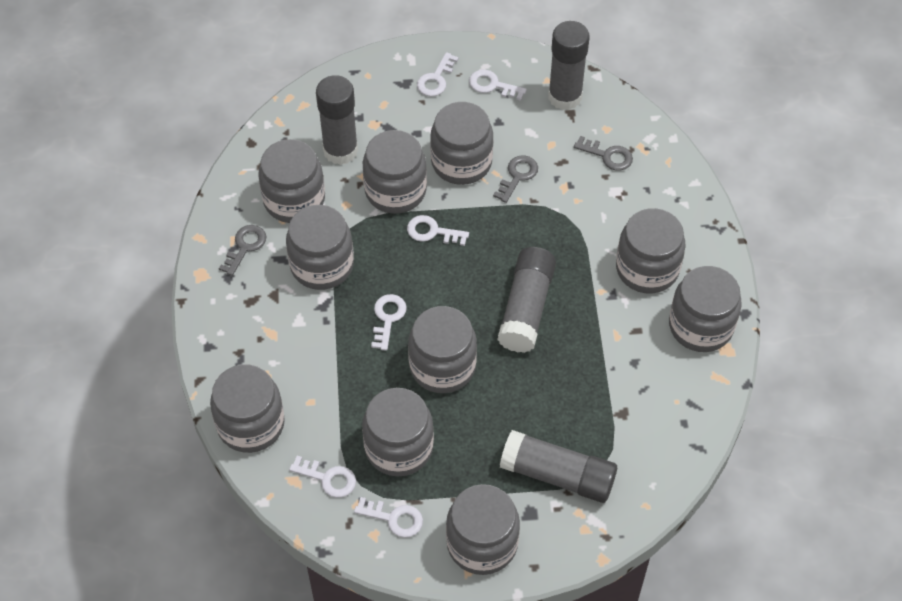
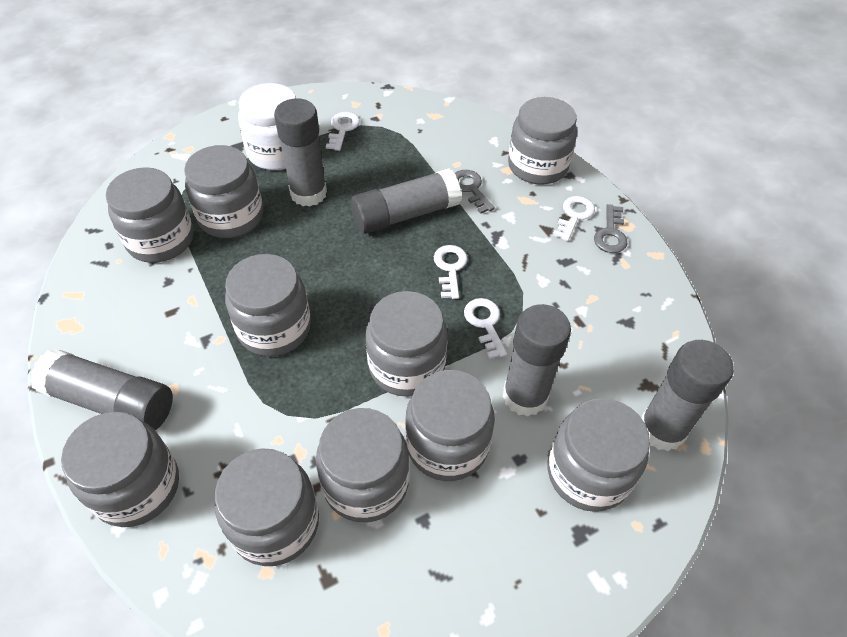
grey glue stick: 4 -> 5
grey key: 3 -> 2
white jar: 0 -> 1
white key: 6 -> 4

